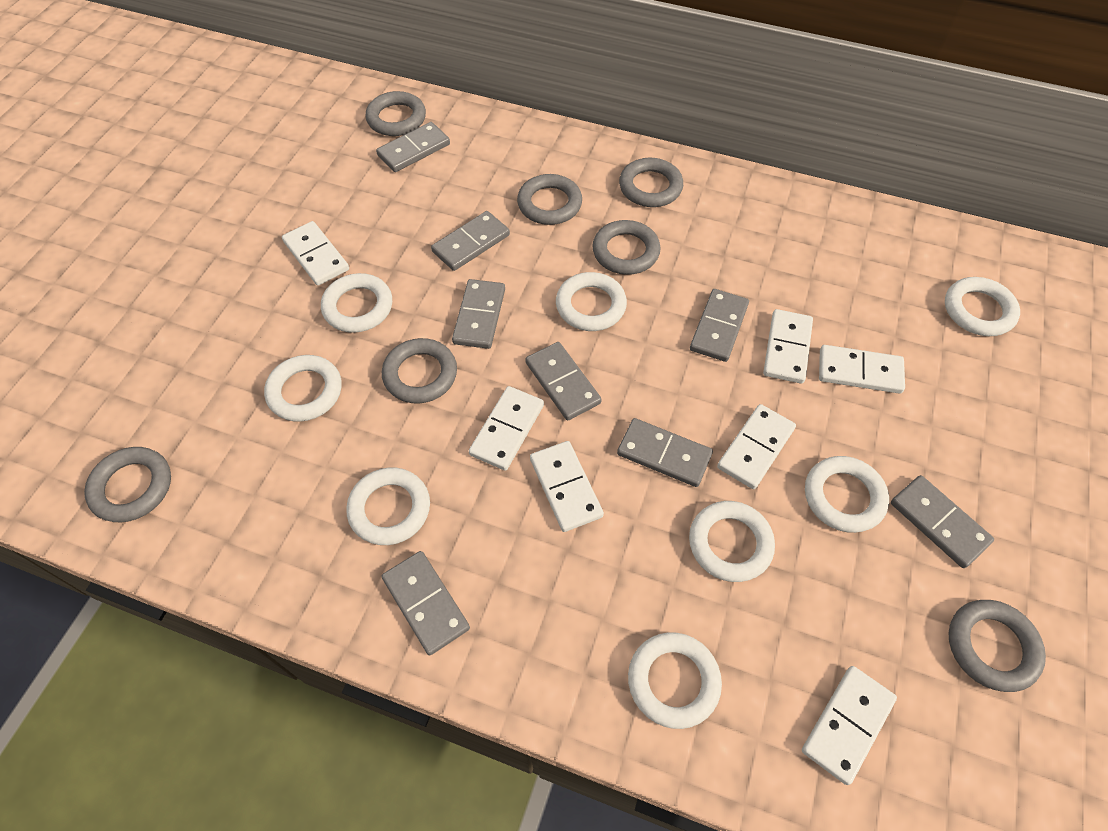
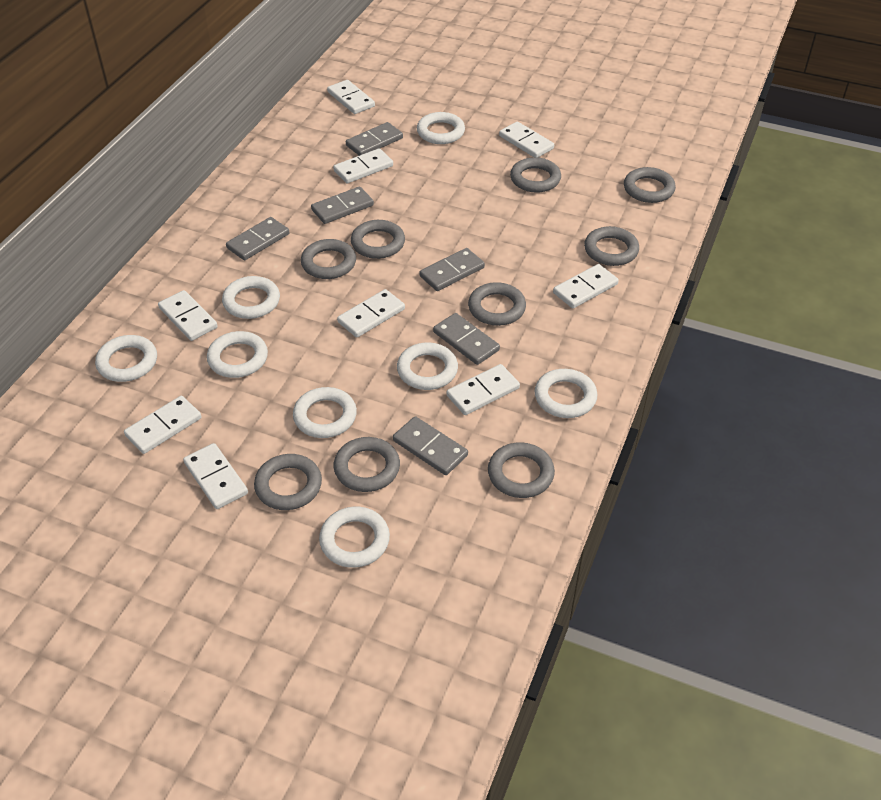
grey domino: 8 -> 6
grey ring: 7 -> 9
white domino: 7 -> 9

